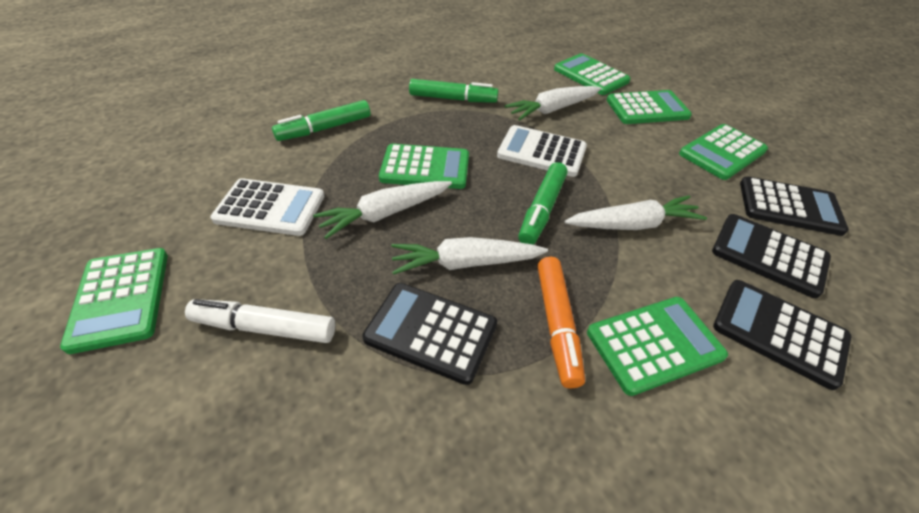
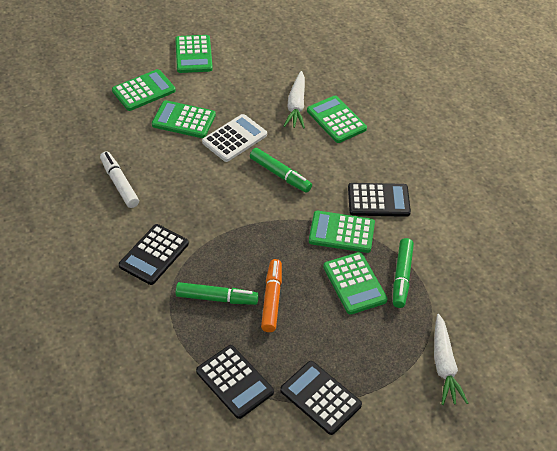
white calculator: 2 -> 1
white carrot: 4 -> 2

